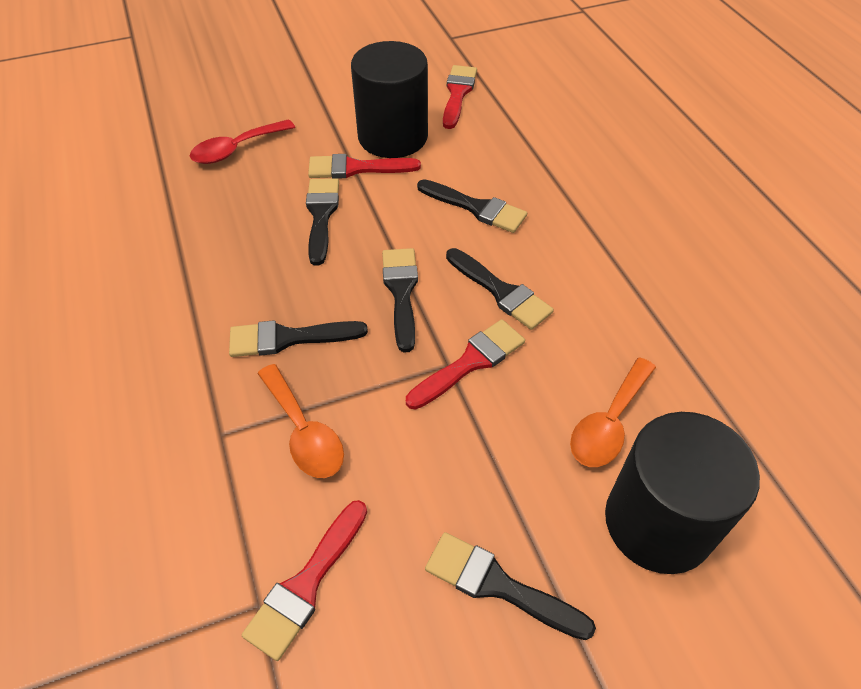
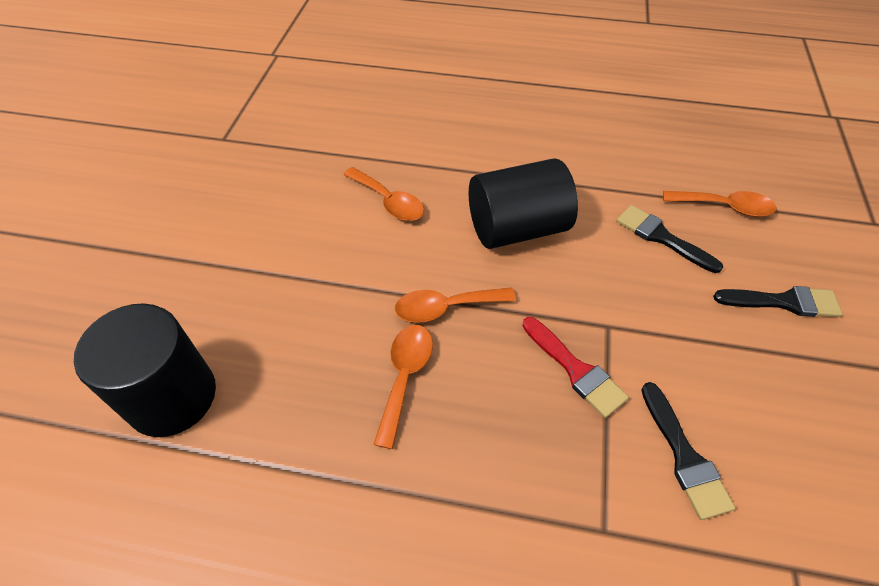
black brush: 6 -> 3
orange spoon: 2 -> 4
red brush: 4 -> 1
red spoon: 1 -> 0

